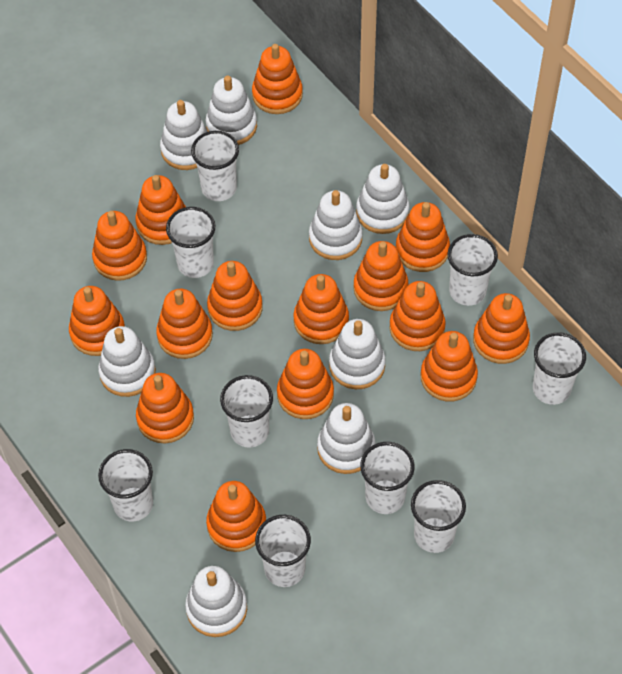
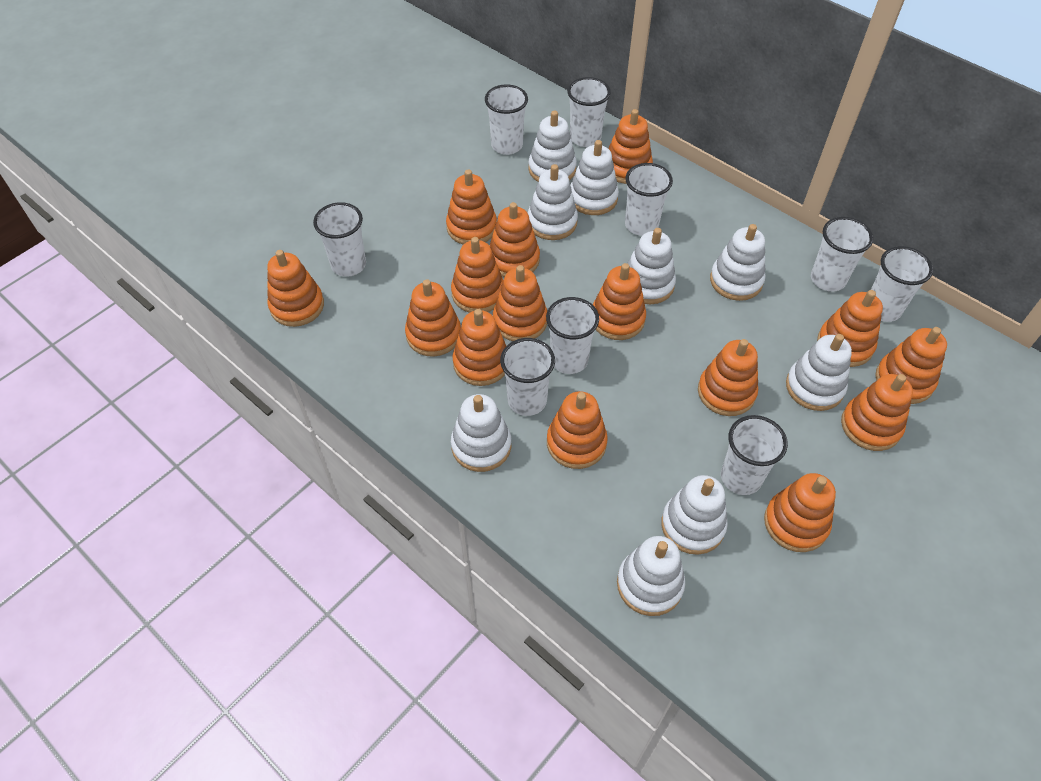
white stacking toy: 8 -> 9

